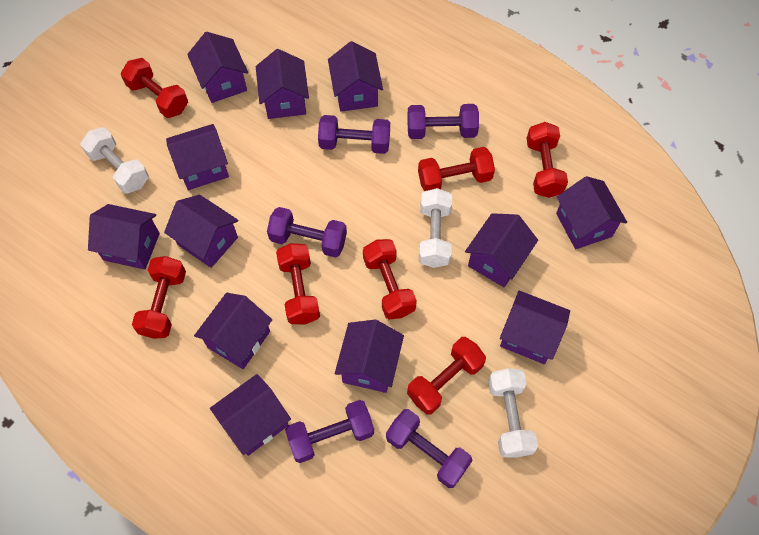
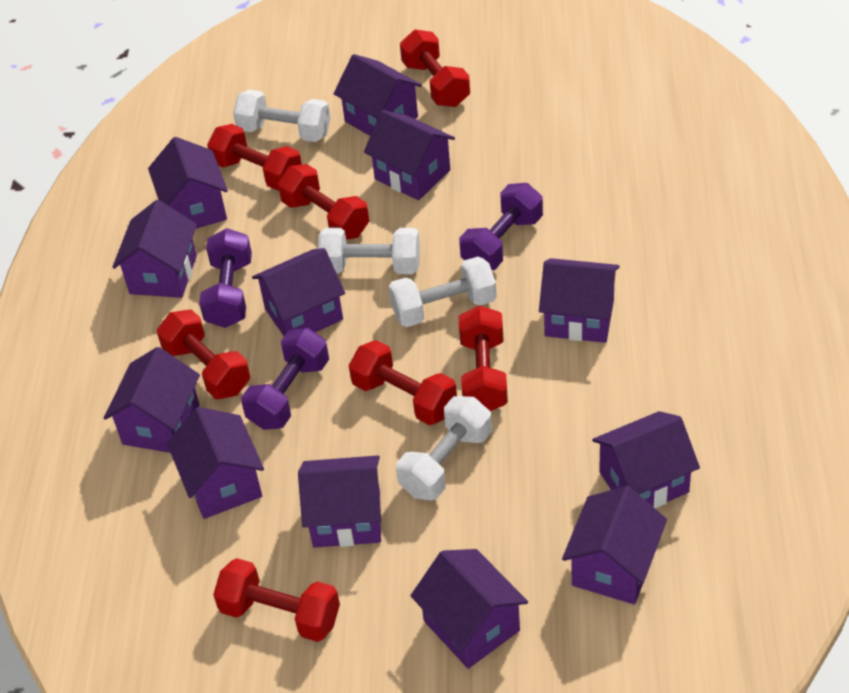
purple dumbbell: 5 -> 3
white dumbbell: 3 -> 4

